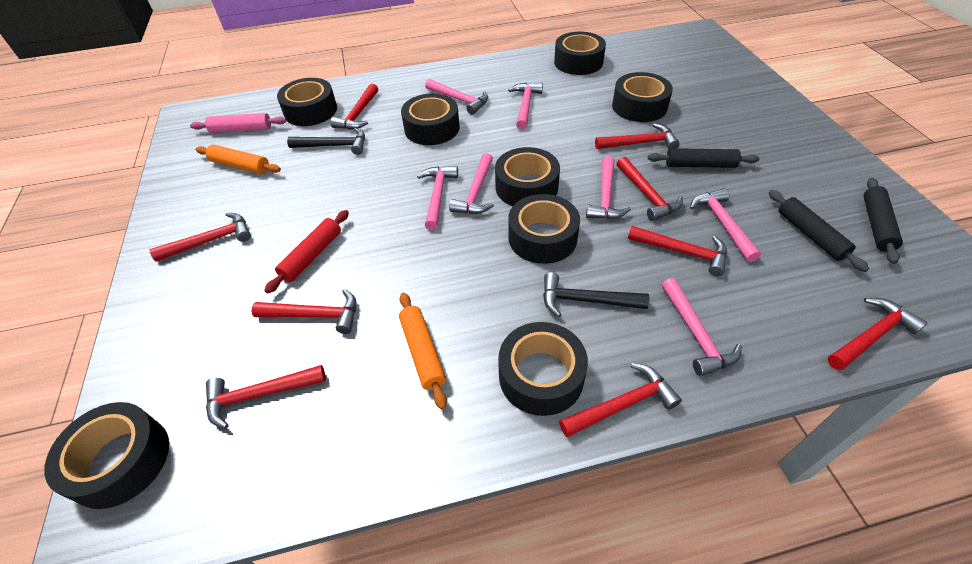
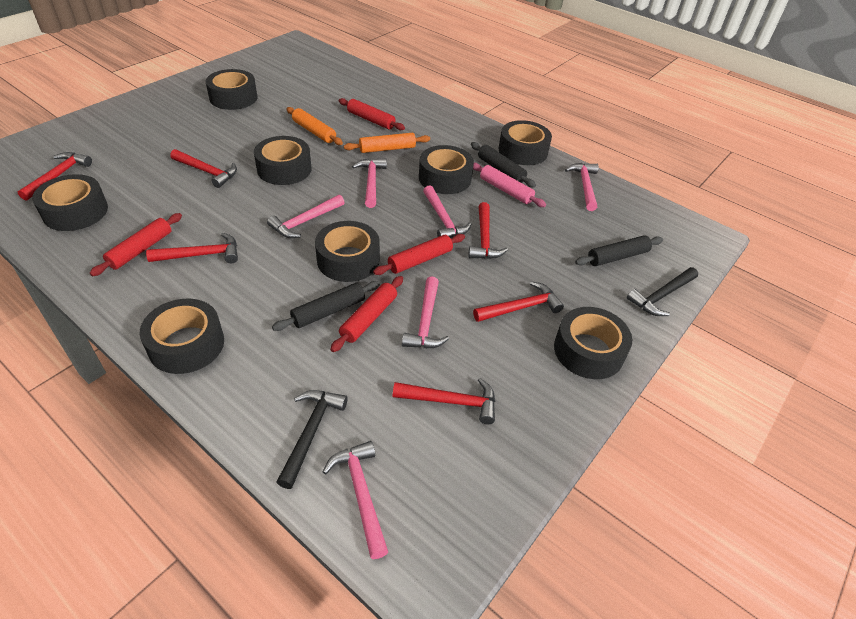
pink hammer: 7 -> 6
red hammer: 9 -> 6
red rolling pin: 1 -> 4

